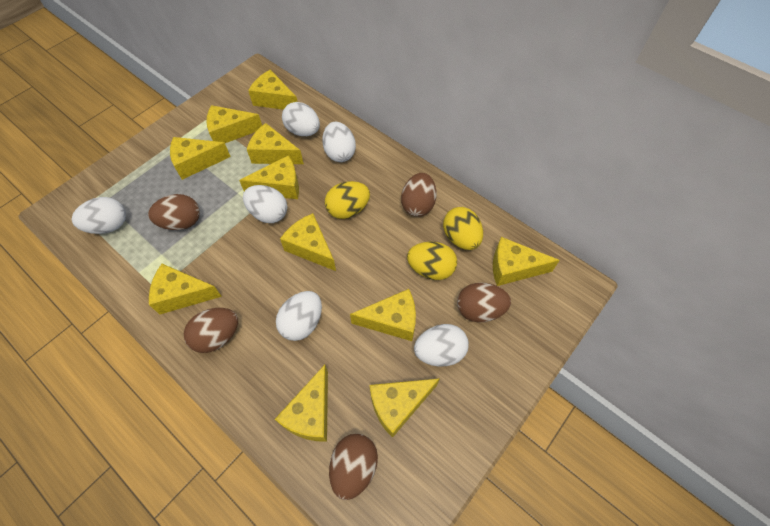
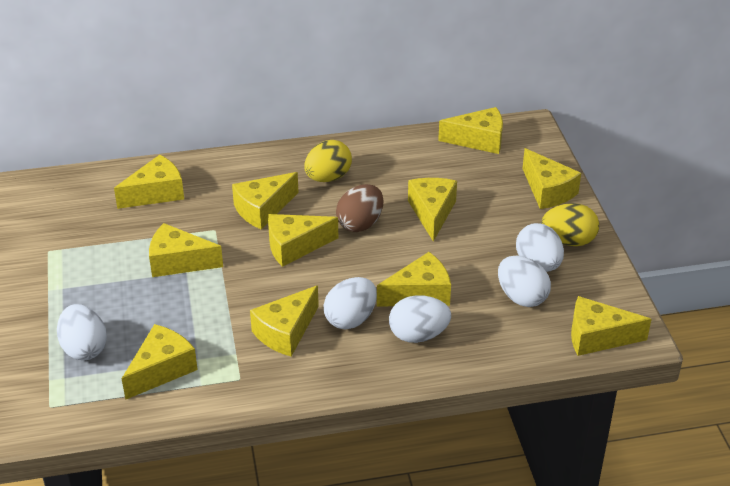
brown egg: 5 -> 1
white egg: 6 -> 5
yellow egg: 3 -> 2

